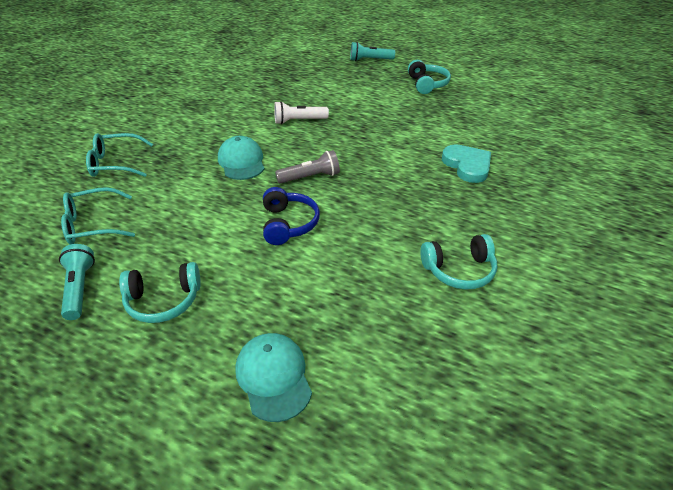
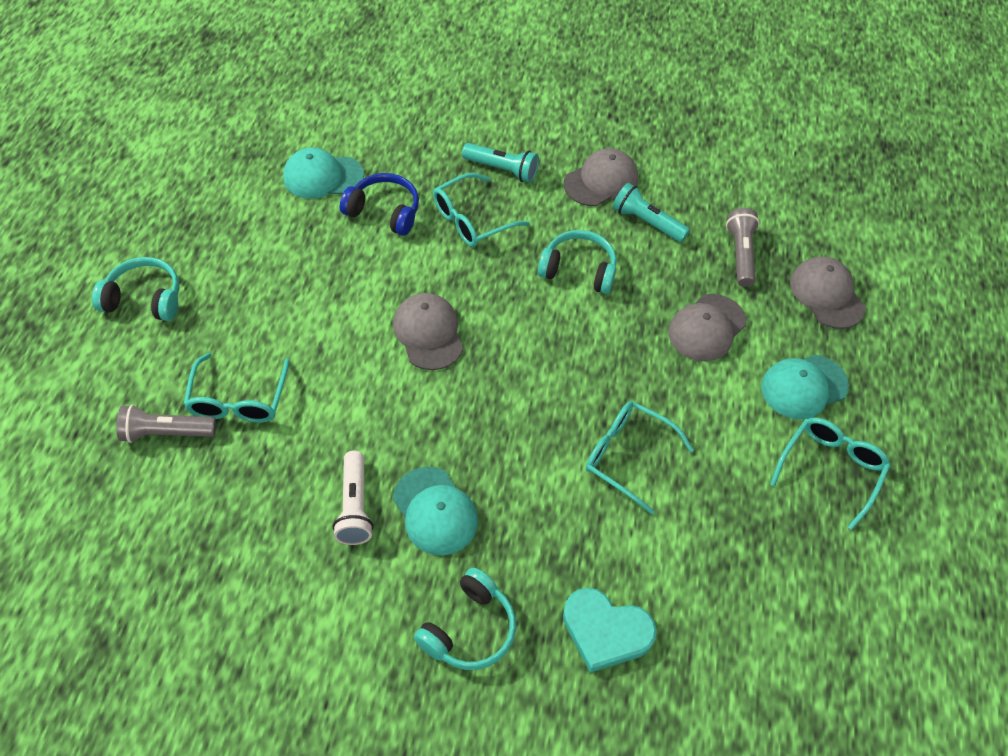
grey cap: 0 -> 4
grey flashlight: 1 -> 2
turquoise cap: 2 -> 3
turquoise glasses: 2 -> 4

